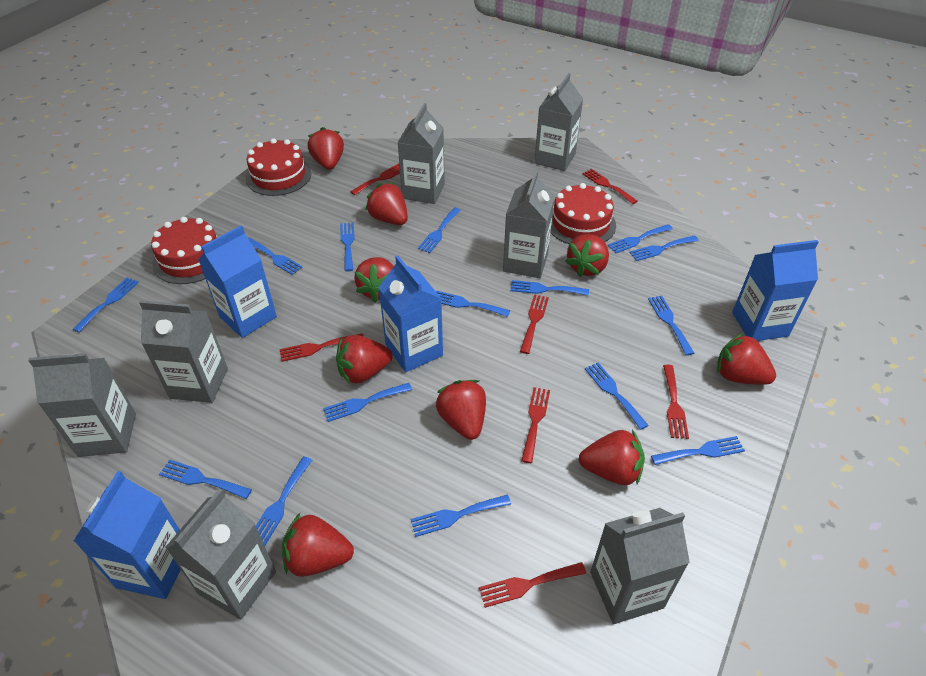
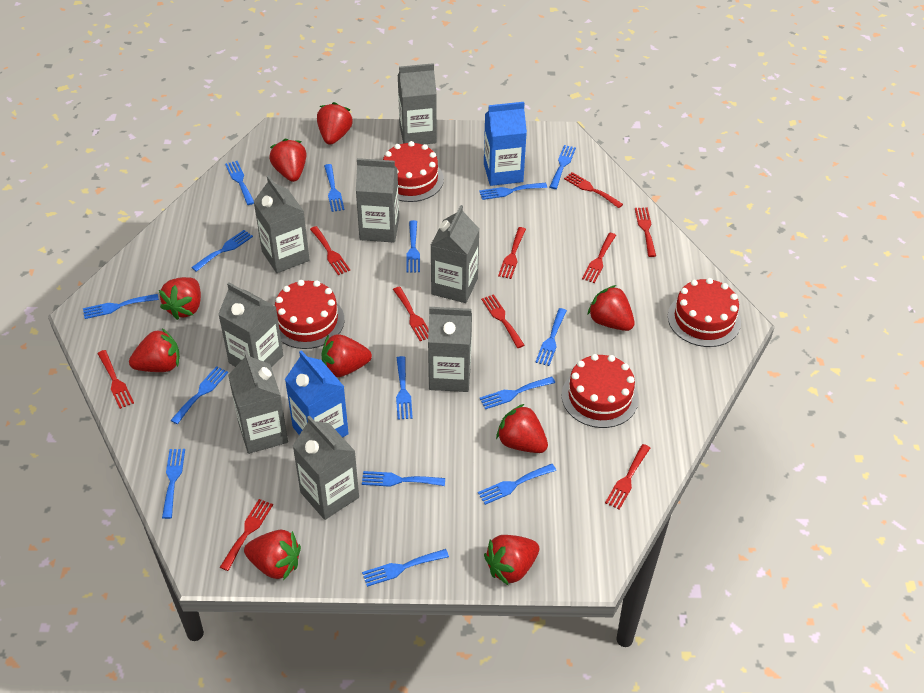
blue carton: 4 -> 2
grey carton: 7 -> 8
red cake: 3 -> 4
red fork: 7 -> 10

